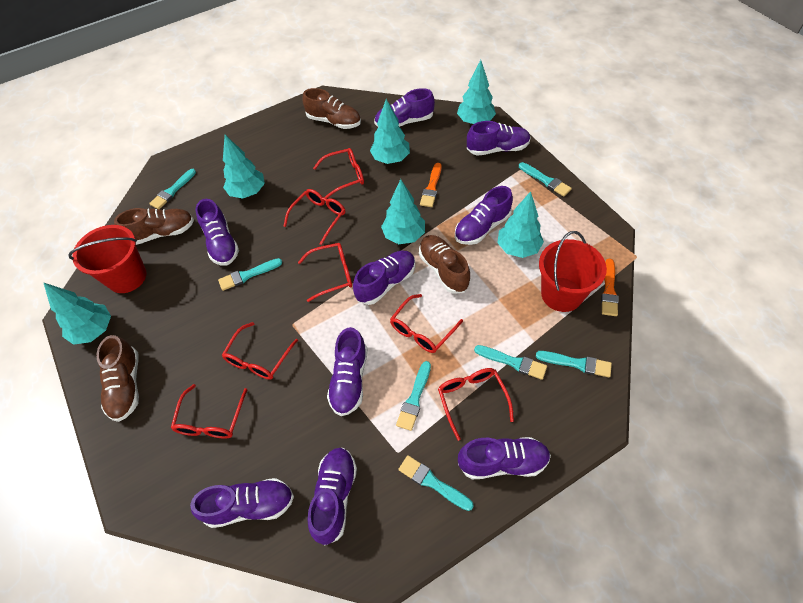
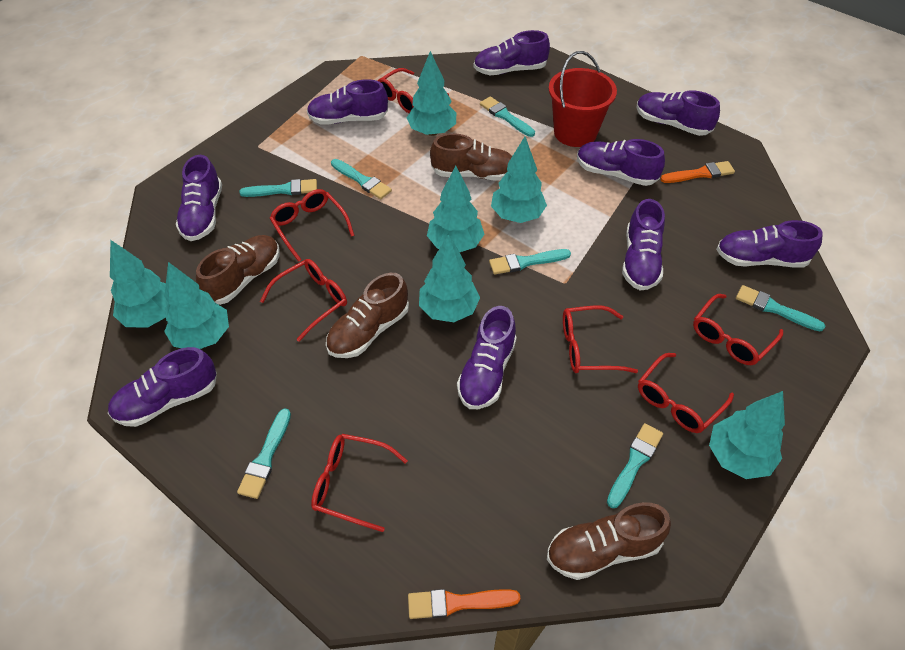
red bucket: 2 -> 1
turquoise tree: 6 -> 7

